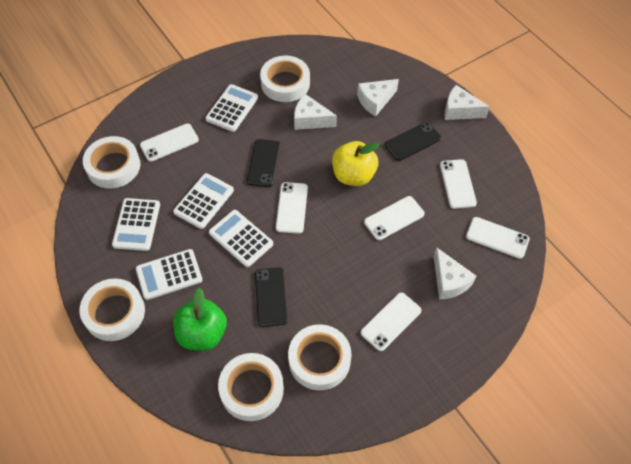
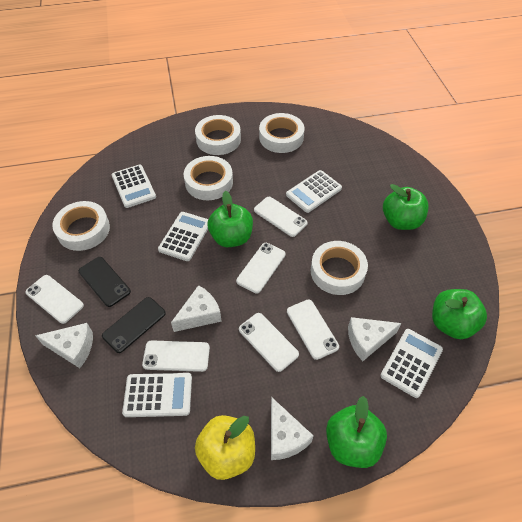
black phone: 3 -> 2
green apple: 1 -> 4

